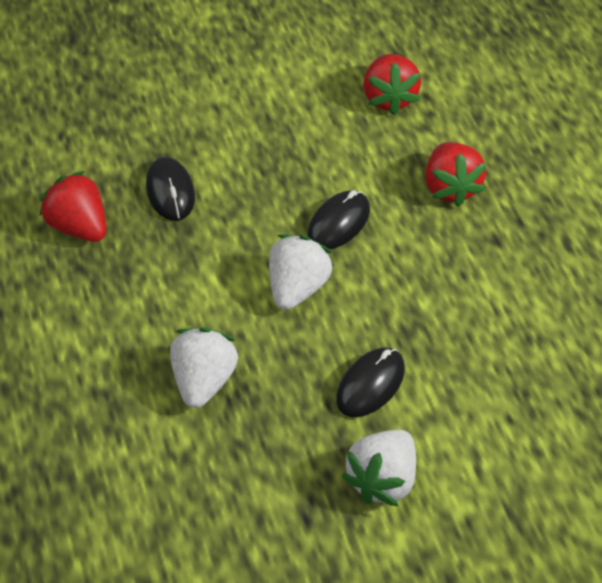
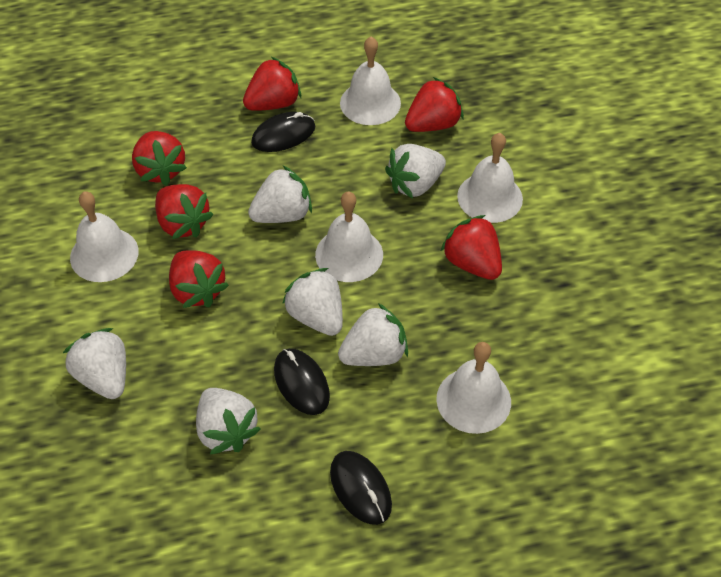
red strawberry: 3 -> 6
white bell: 0 -> 5
white strawberry: 3 -> 6

